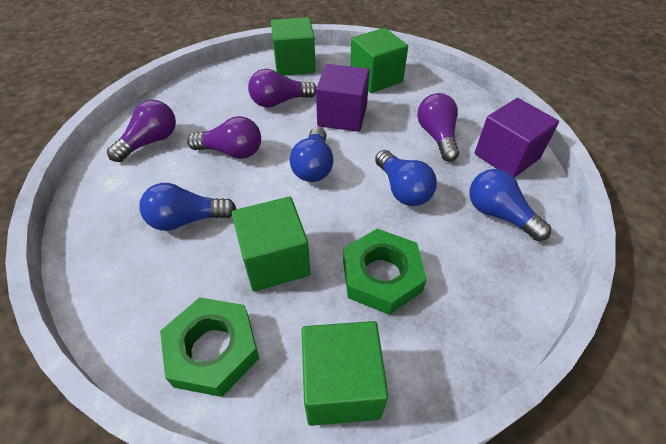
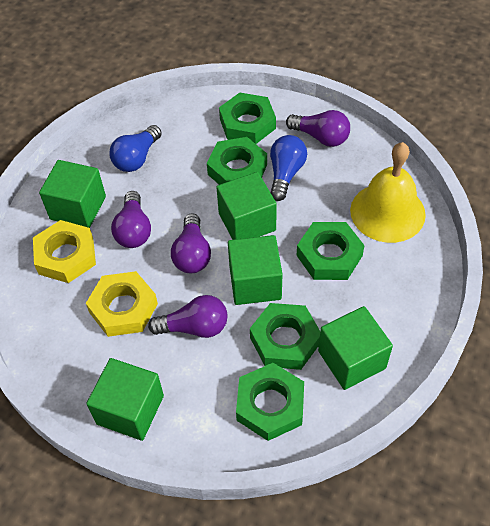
blue light bulb: 4 -> 2
green cube: 4 -> 5
green nut: 2 -> 5
purple cube: 2 -> 0
yellow bell: 0 -> 1
yellow nut: 0 -> 2

